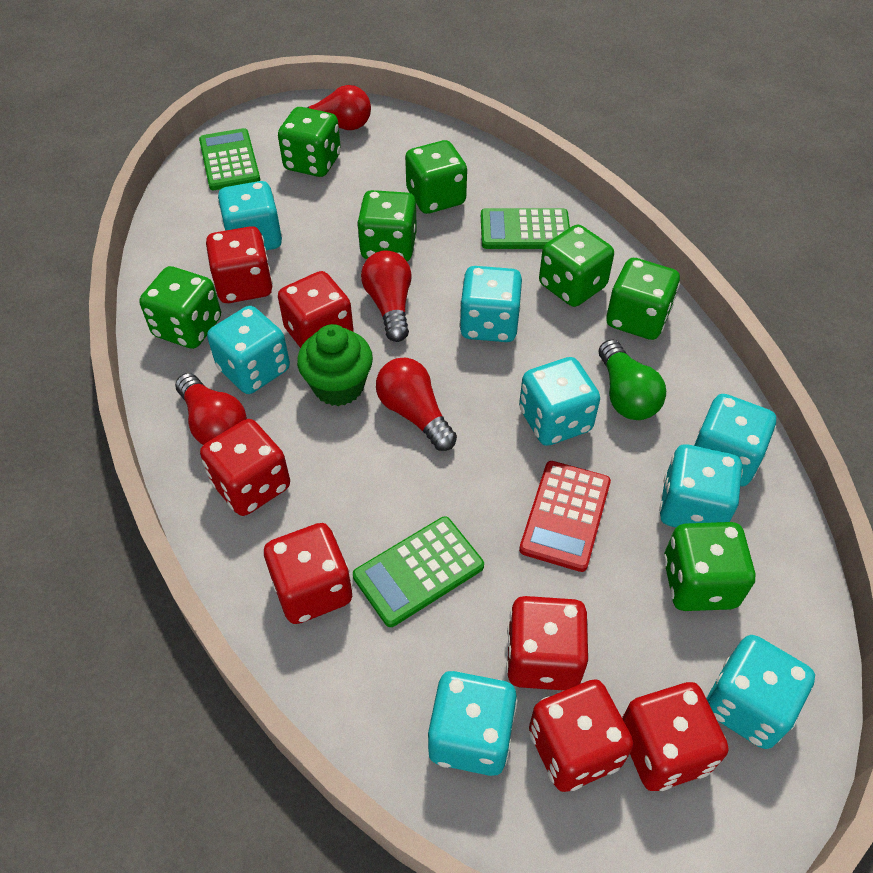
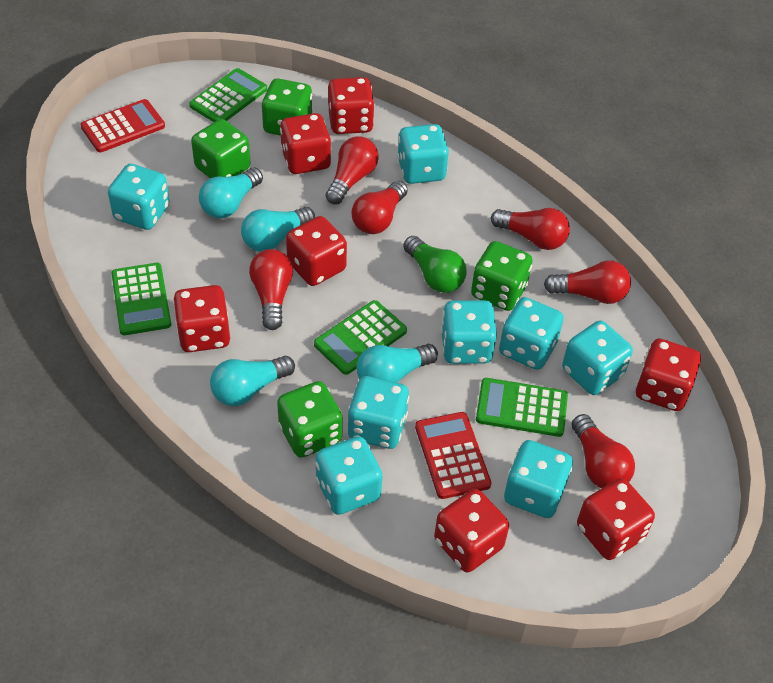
green calculator: 3 -> 4
green cupcake: 1 -> 0
green dice: 7 -> 4
red calculator: 1 -> 2
red light bulb: 4 -> 6
turquoise light bulb: 0 -> 4

